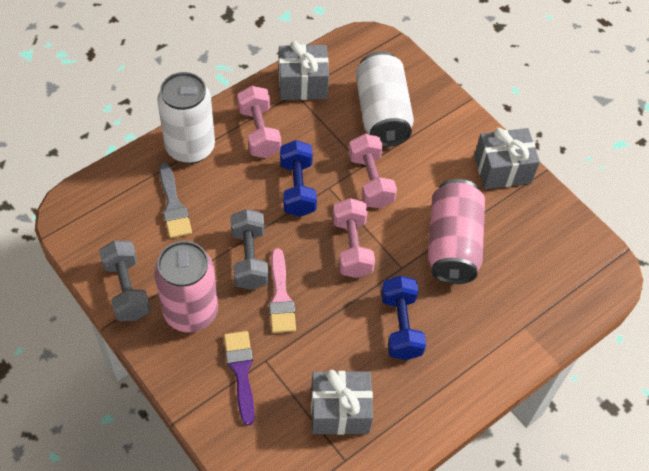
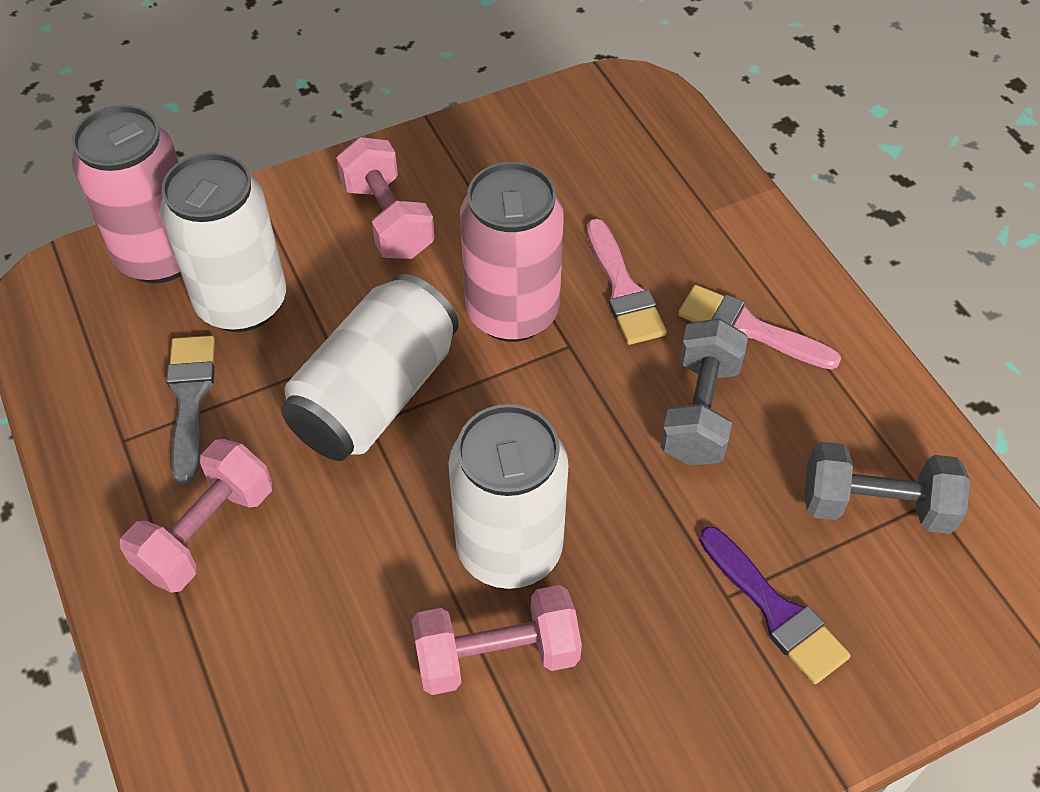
blue dumbbell: 2 -> 0
grey gift: 3 -> 0
pink brush: 1 -> 2
white can: 2 -> 3

